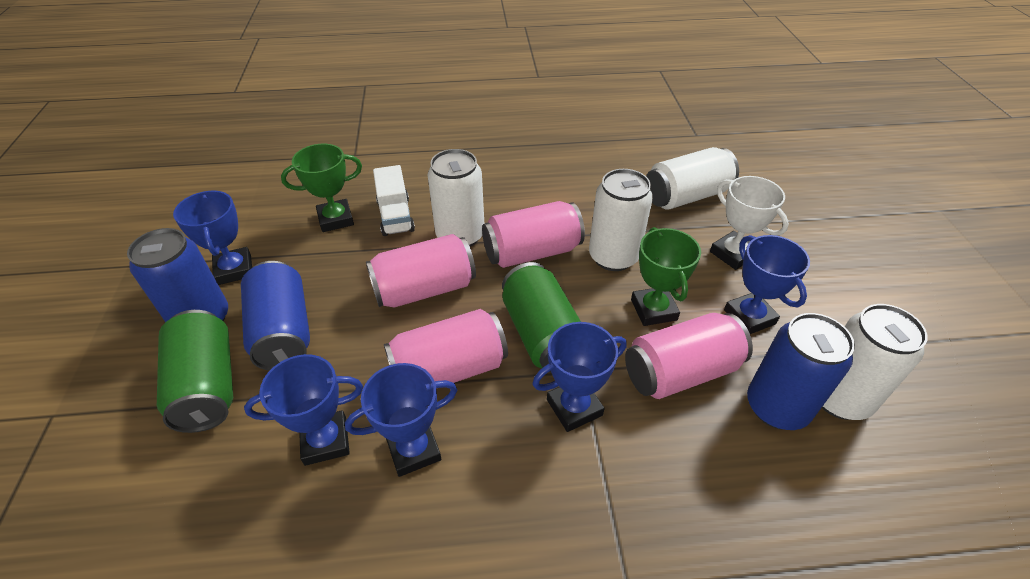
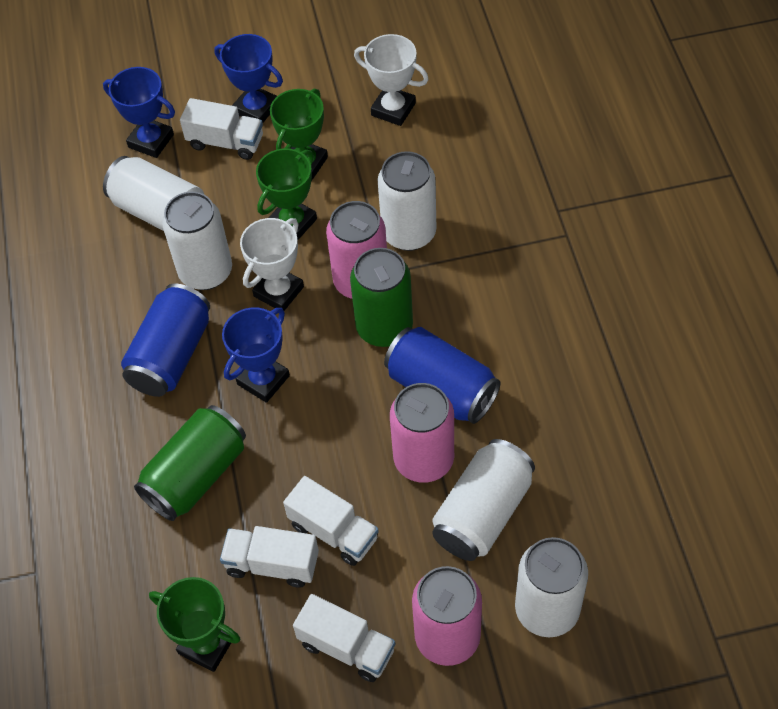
blue can: 3 -> 2
blue trophy: 5 -> 3
green trophy: 2 -> 3
pink can: 4 -> 3
white can: 4 -> 5
white trophy: 1 -> 2
white truck: 1 -> 4

